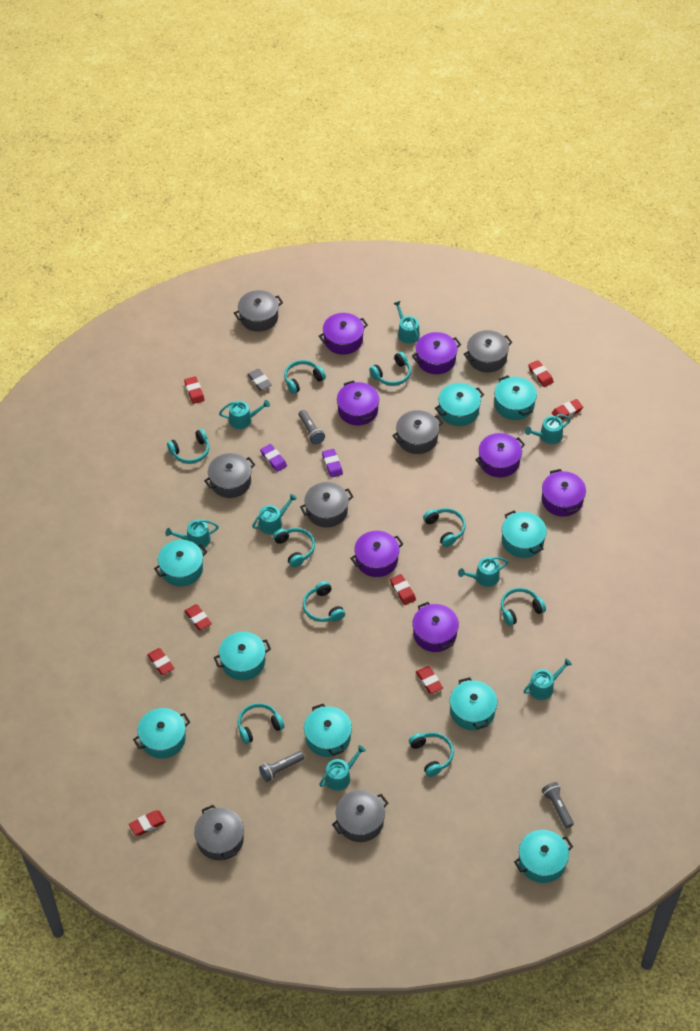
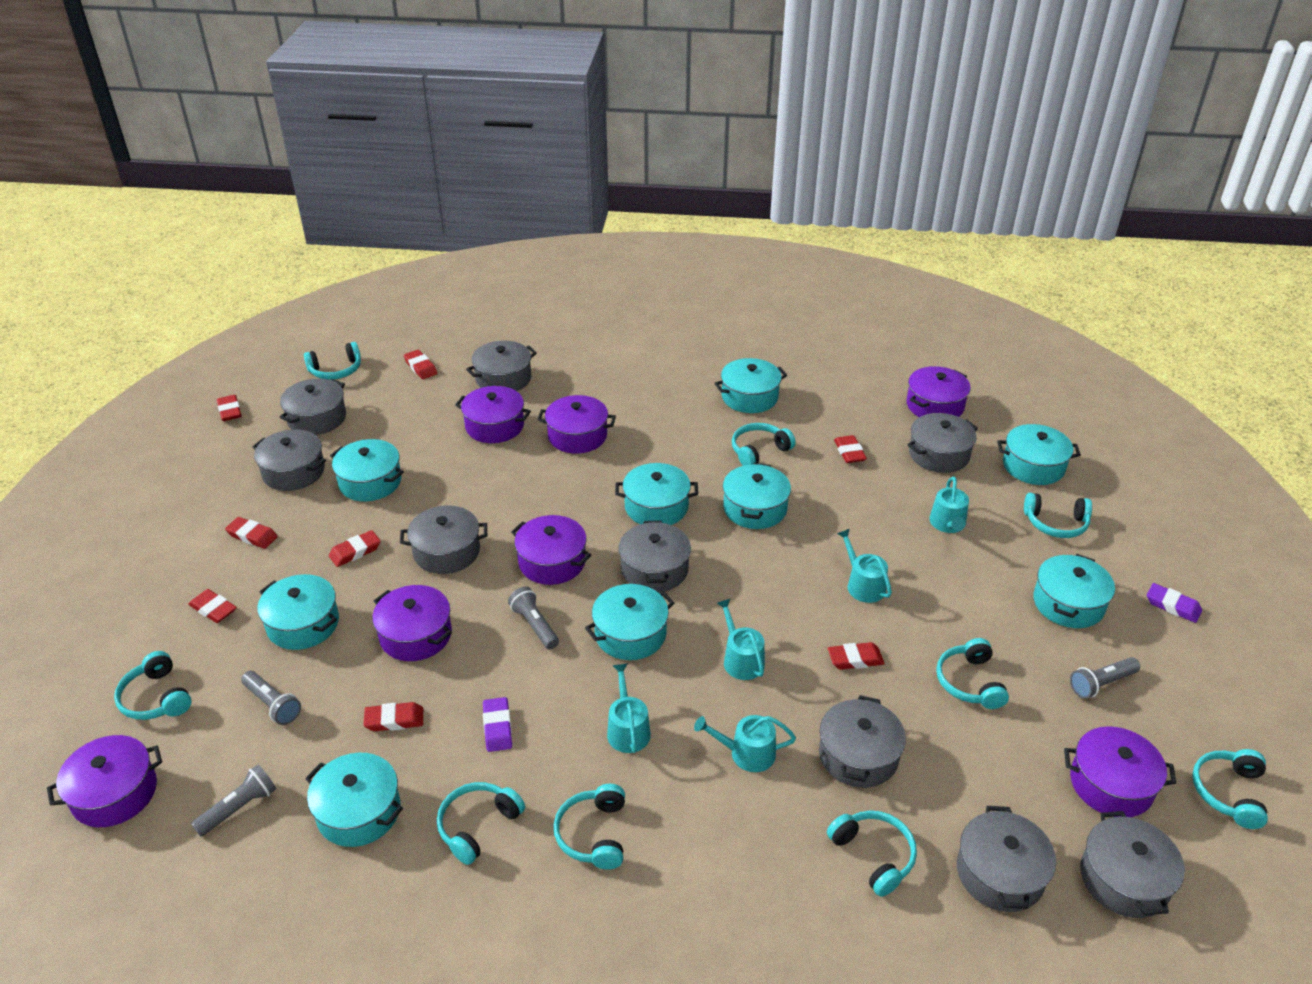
grey eraser: 1 -> 0
grey flashlight: 3 -> 4
grey pot: 7 -> 9
turquoise watering can: 8 -> 5

